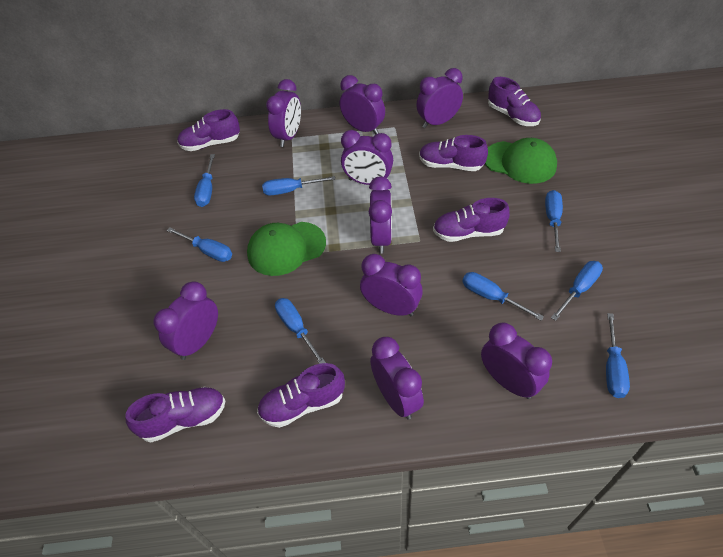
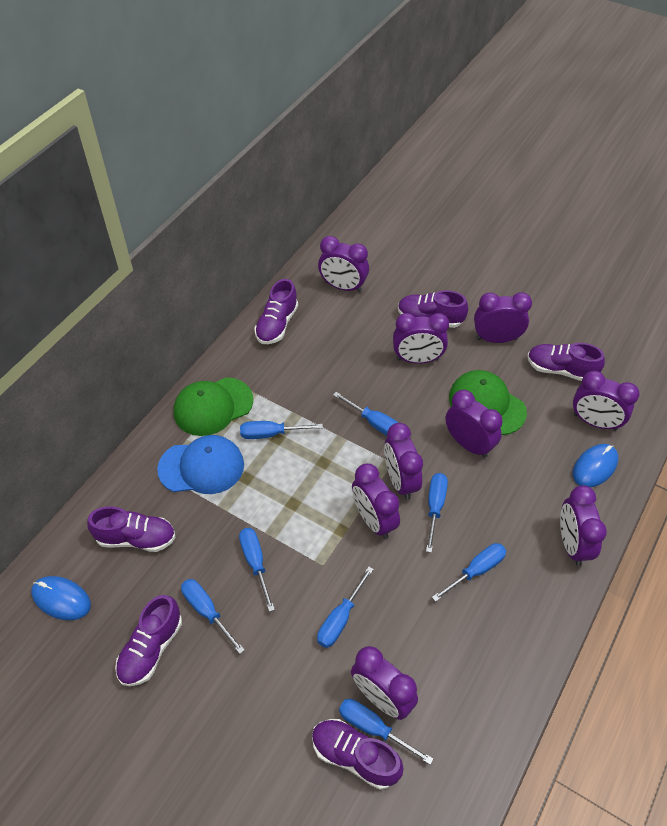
blue cap: 0 -> 1
blue mouse: 0 -> 2

